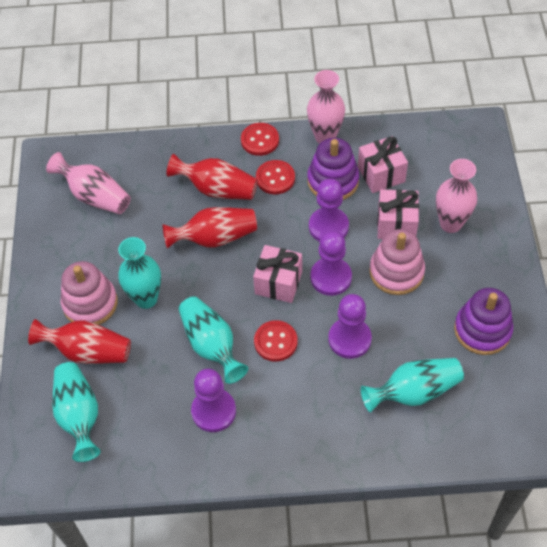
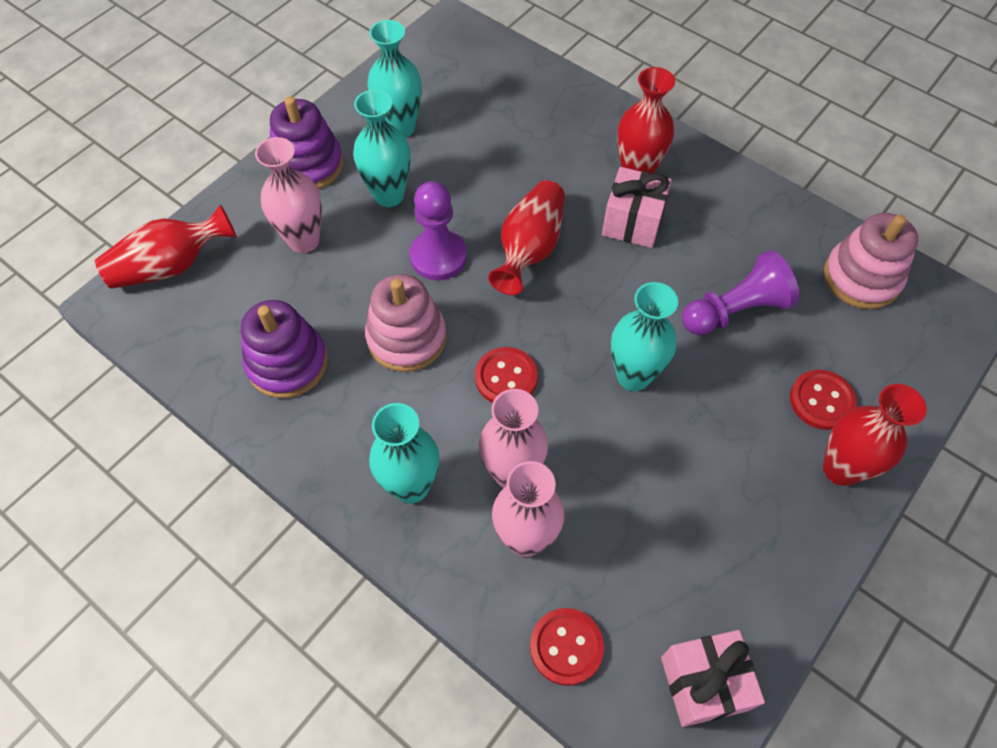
pink gift: 3 -> 2
purple pawn: 4 -> 2
red vase: 3 -> 4

